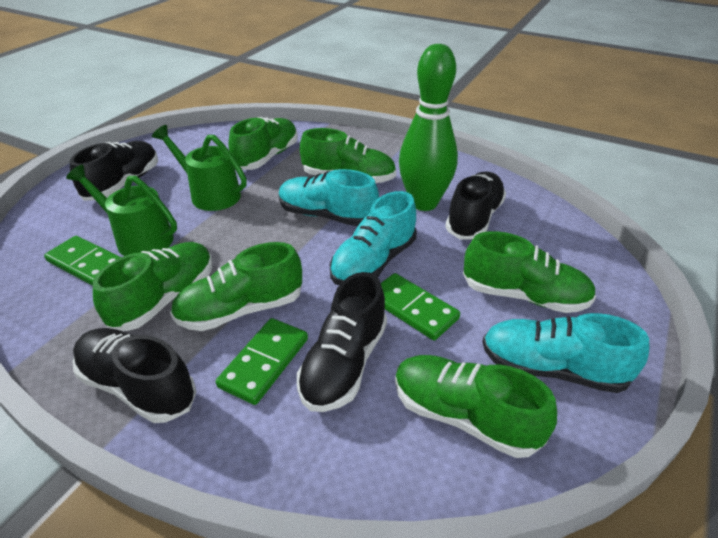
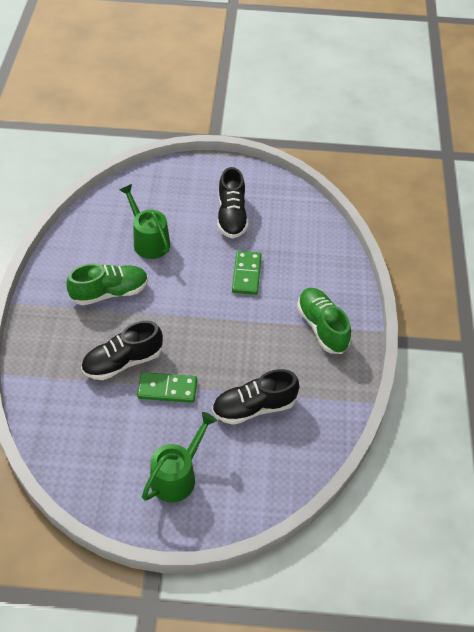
black shoe: 4 -> 3
green bowling pin: 1 -> 0
green domino: 3 -> 2
green shoe: 6 -> 2
turquoise shoe: 3 -> 0

